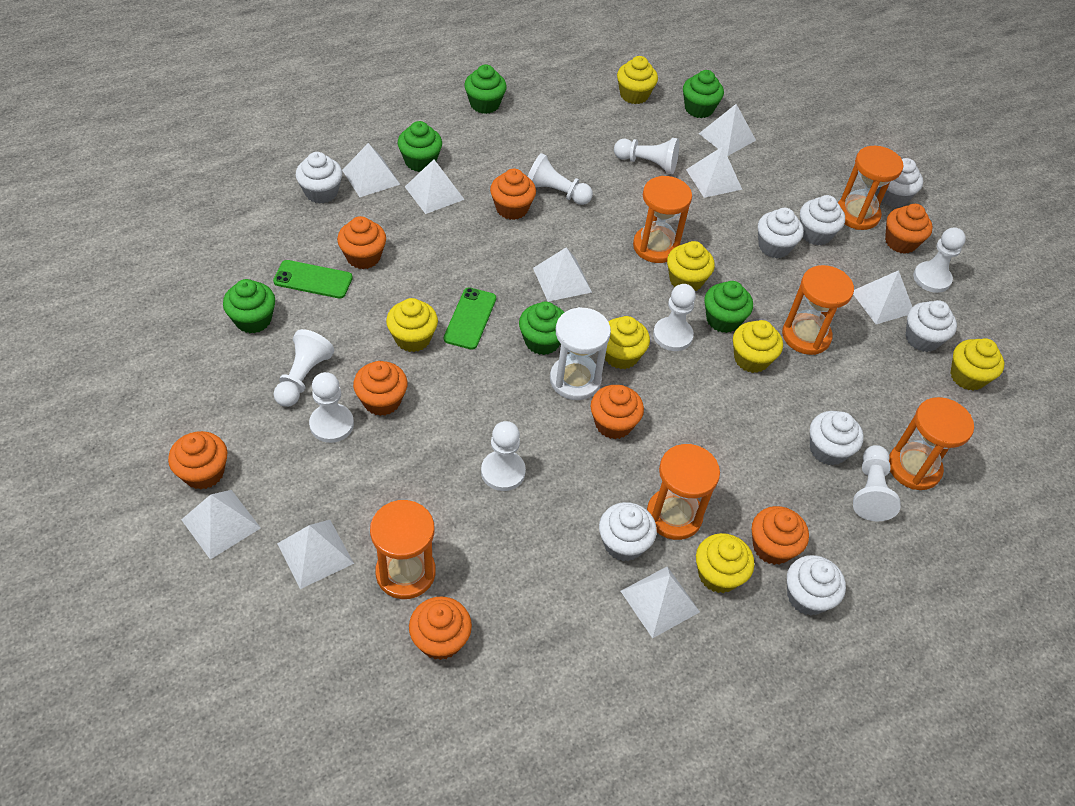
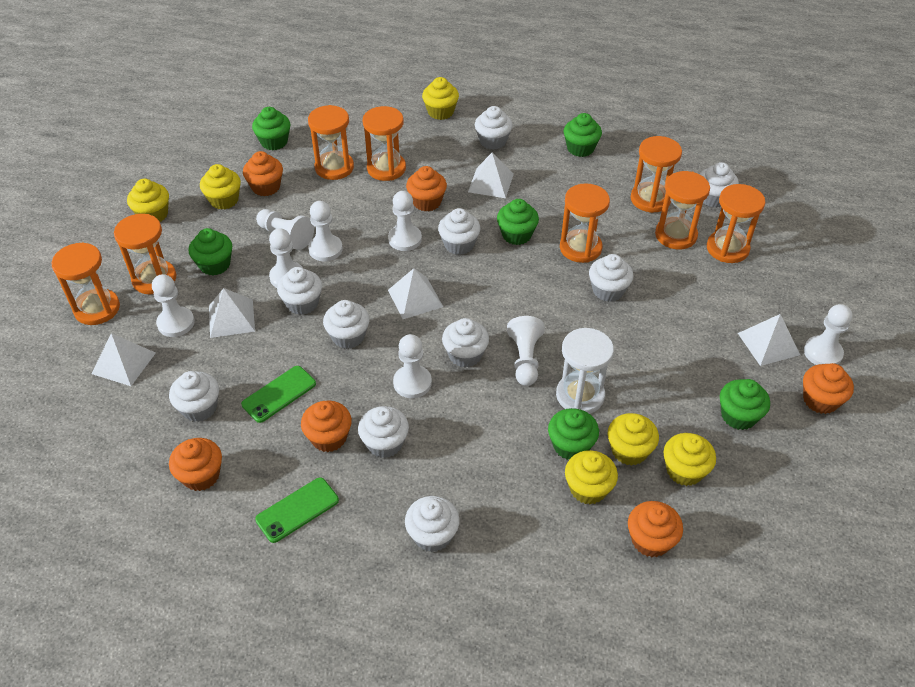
orange cupcake: 8 -> 6
orange hourglass: 6 -> 8
white cupcake: 8 -> 10
white pyramid: 9 -> 5
yellow cupcake: 7 -> 6

